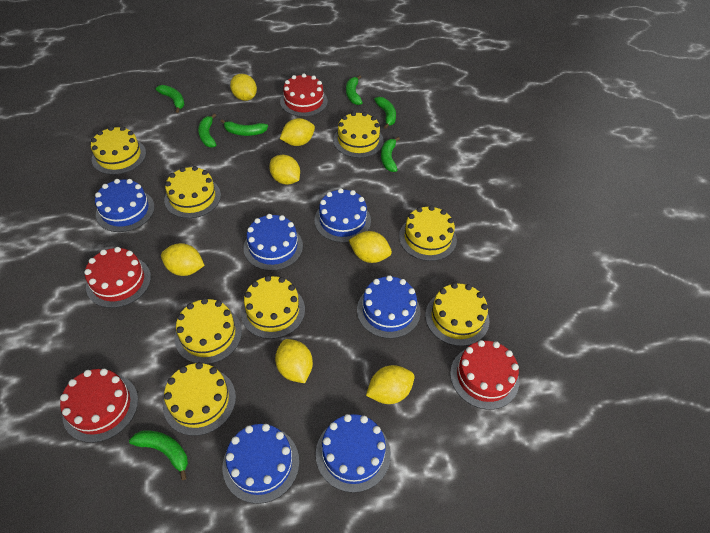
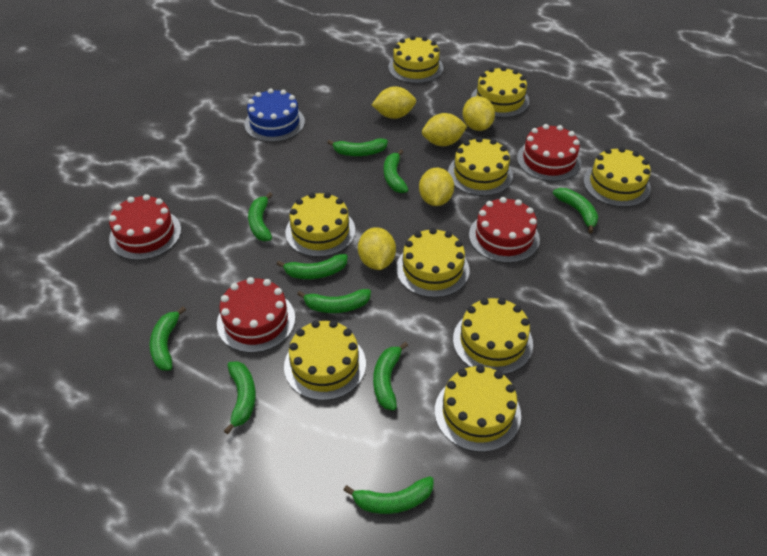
blue cake: 6 -> 1
green banana: 7 -> 10
yellow cake: 8 -> 9
yellow lemon: 7 -> 5

